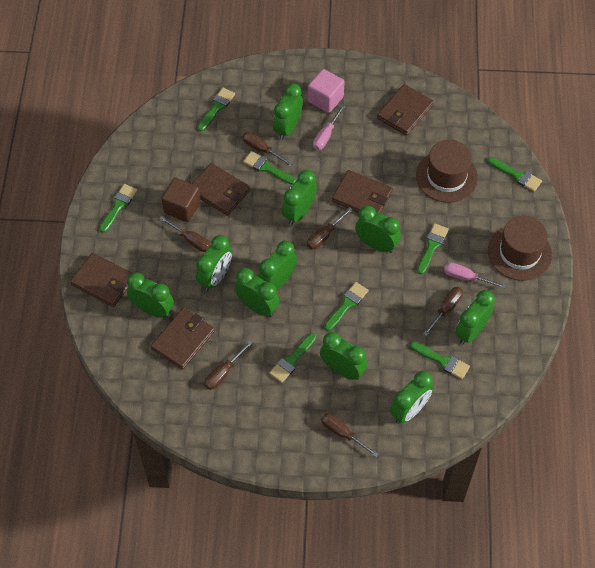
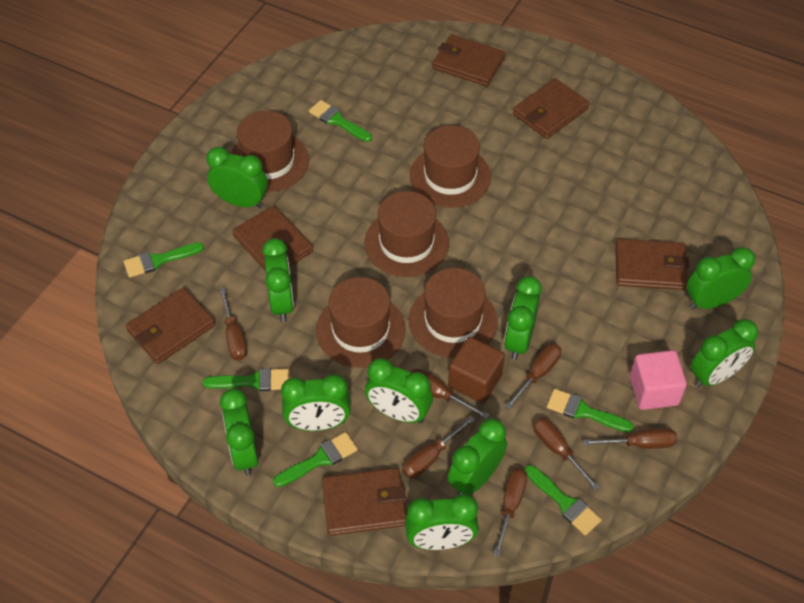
brown hat: 2 -> 5
brown screwdriver: 6 -> 7
brown wallet: 5 -> 6
green brush: 8 -> 6
pink screwdriver: 2 -> 0

